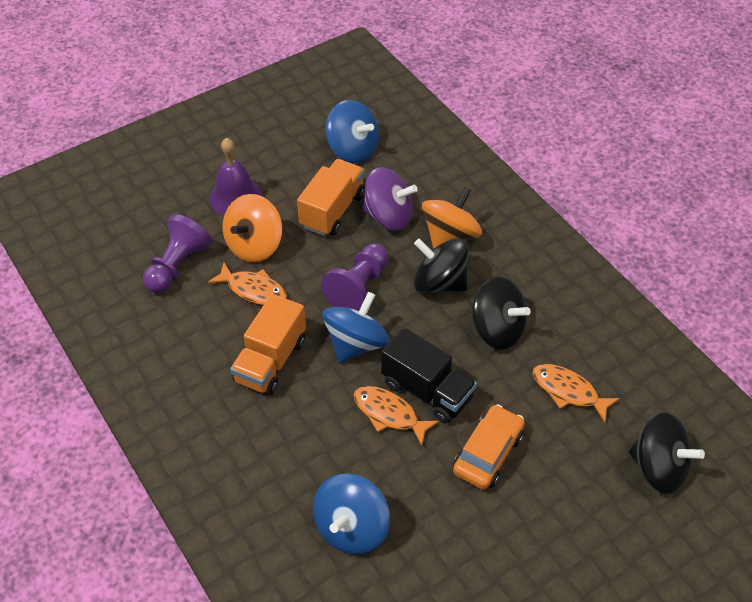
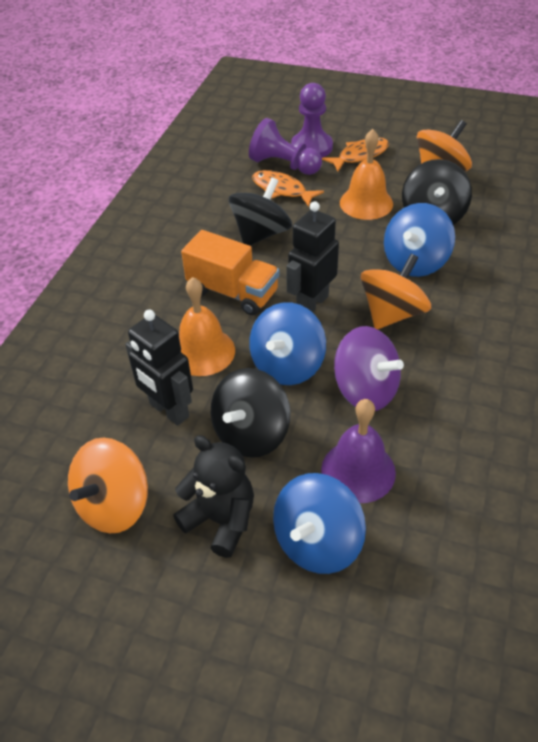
black robot: 0 -> 2
black teddy bear: 0 -> 1
black truck: 1 -> 0
orange bell: 0 -> 2
orange car: 1 -> 0
orange fish: 3 -> 2
orange spinning top: 2 -> 3
orange truck: 2 -> 1

